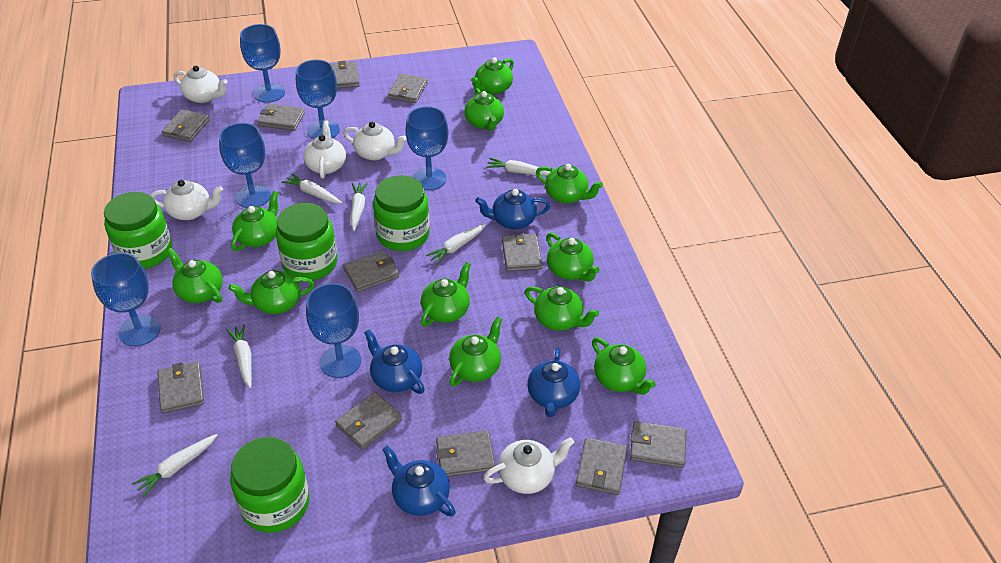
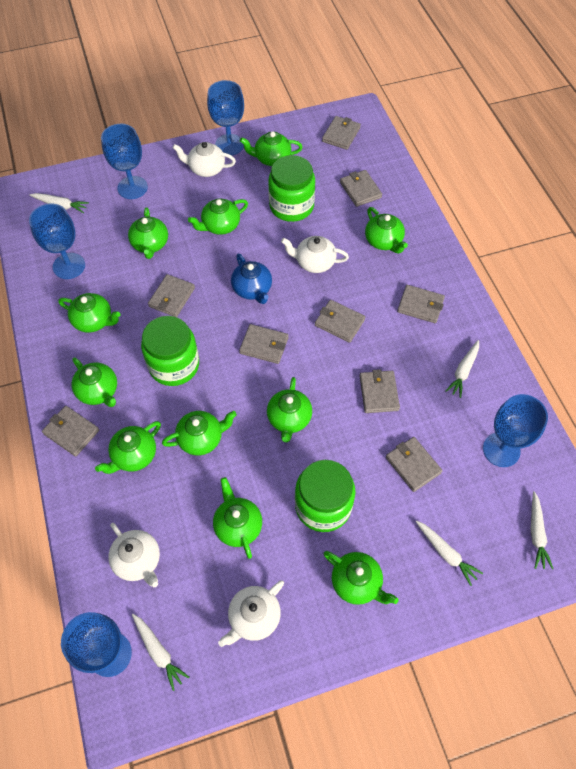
blue goblet: 6 -> 5
blue teapot: 4 -> 1
green jar: 4 -> 3
grey wallet: 11 -> 9
white carrot: 6 -> 5
white teapot: 5 -> 4

